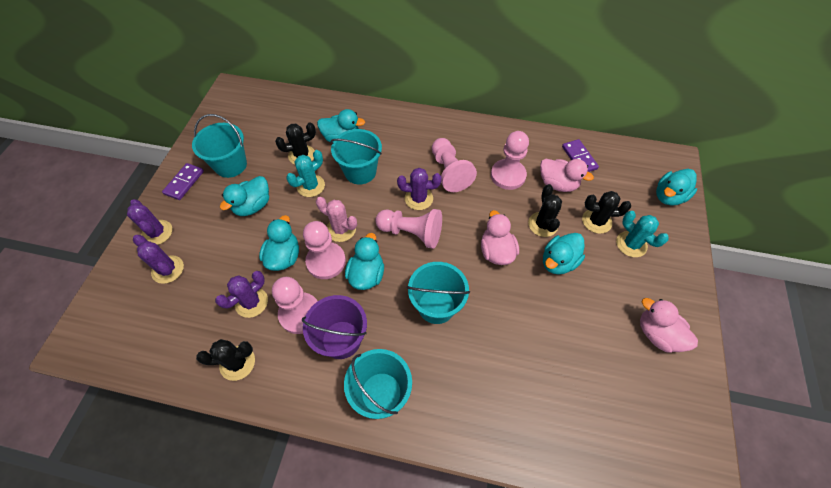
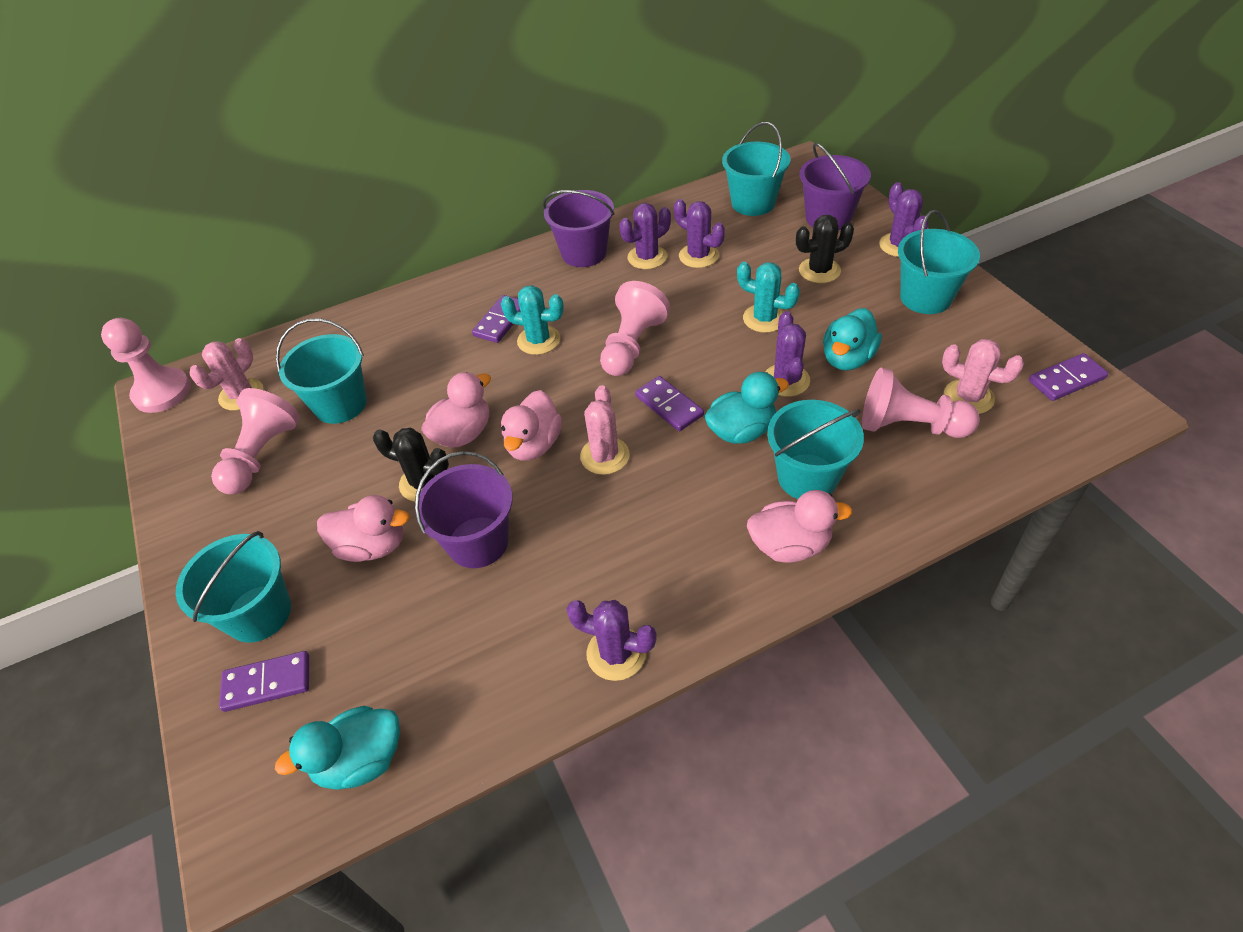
black cactus: 4 -> 2
pink cactus: 1 -> 3
pink duck: 3 -> 4
pink pawn: 5 -> 4
purple bucket: 1 -> 3
purple cactus: 4 -> 5
purple domino: 2 -> 4
turquoise bucket: 4 -> 5
turquoise duck: 6 -> 3

